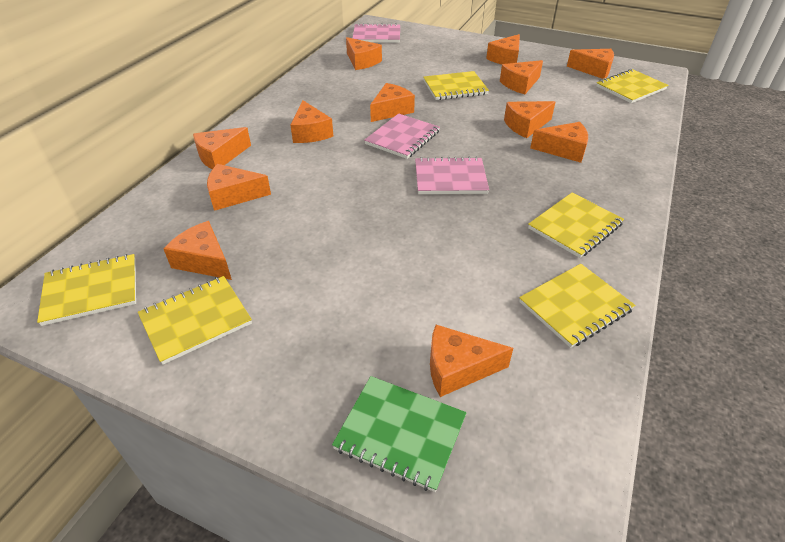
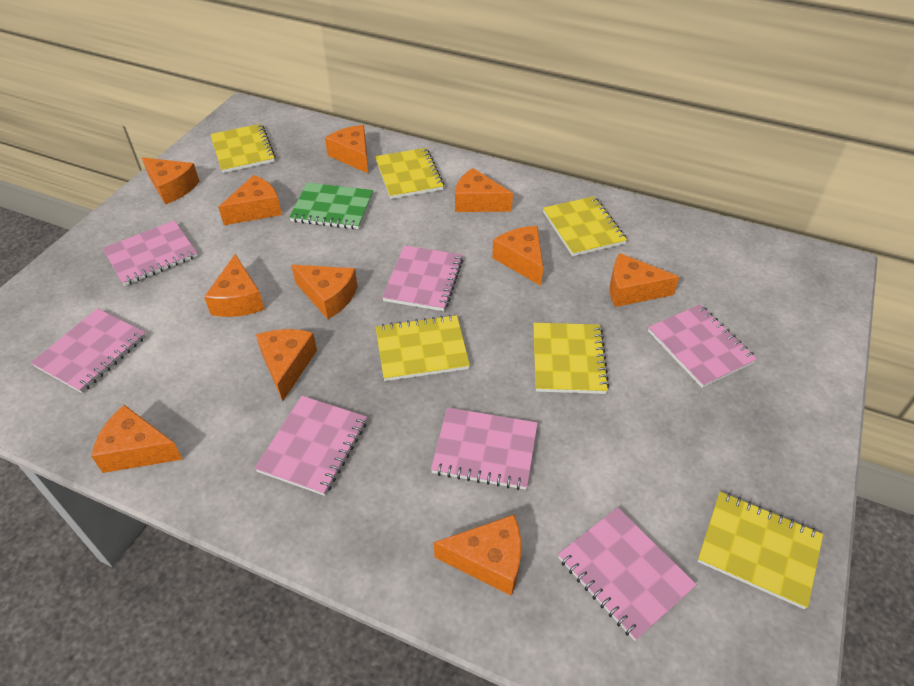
orange cheese: 12 -> 11
pink notebook: 3 -> 7

